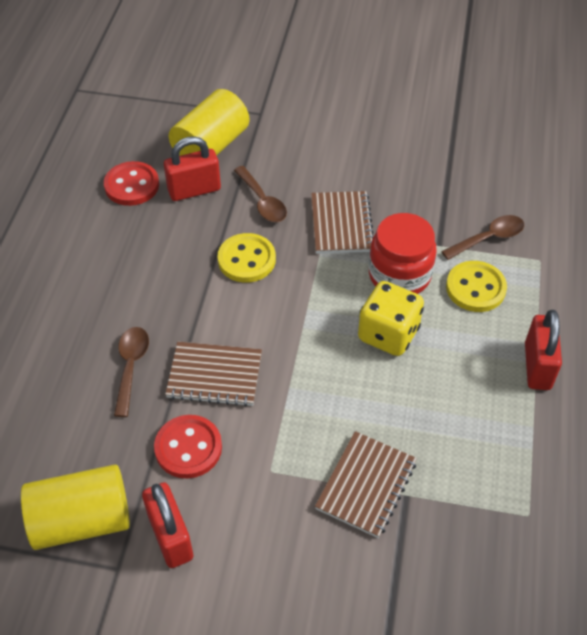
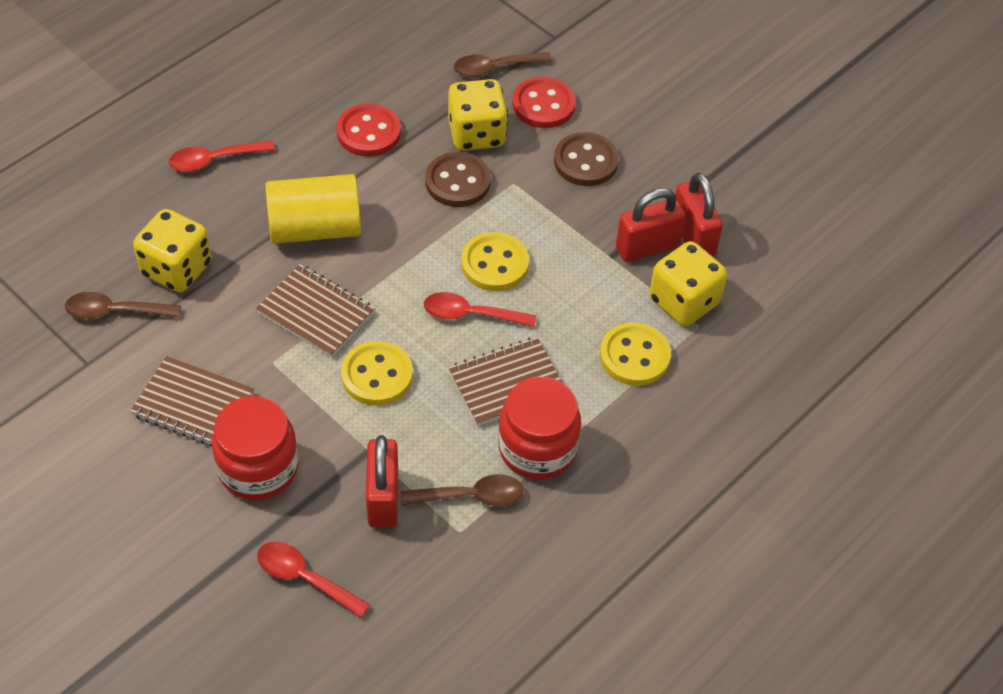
brown button: 0 -> 2
red jar: 1 -> 2
red spoon: 0 -> 3
yellow button: 2 -> 3
yellow cylinder: 2 -> 1
yellow dice: 1 -> 3

